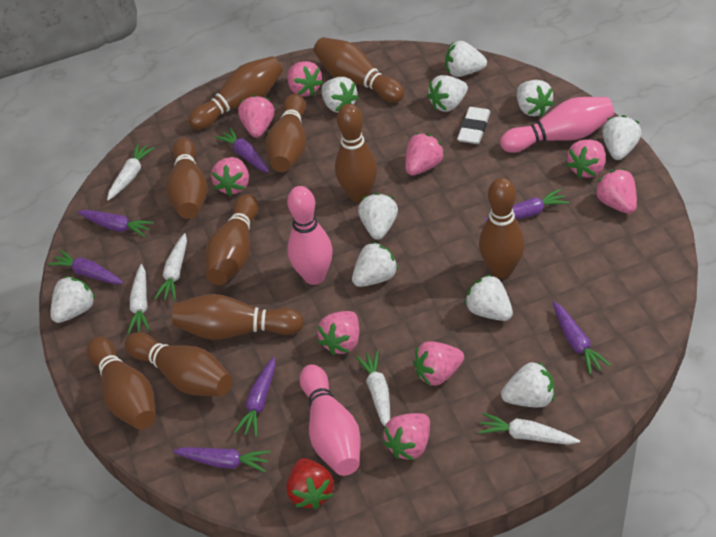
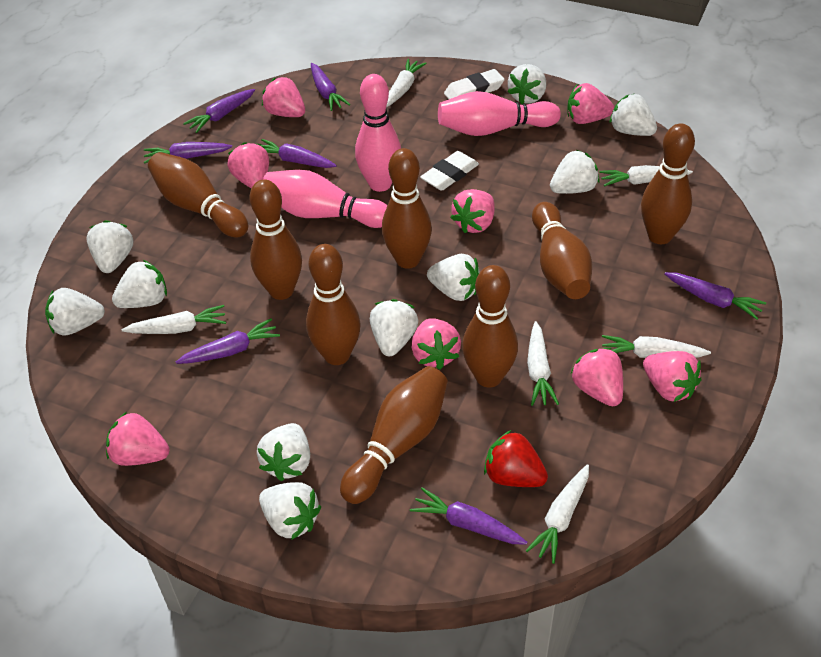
brown bowling pin: 10 -> 8
pink strawberry: 9 -> 8
white carrot: 5 -> 6
white eraser: 1 -> 2

